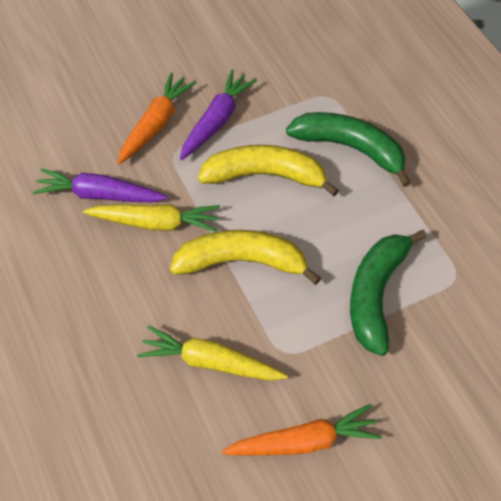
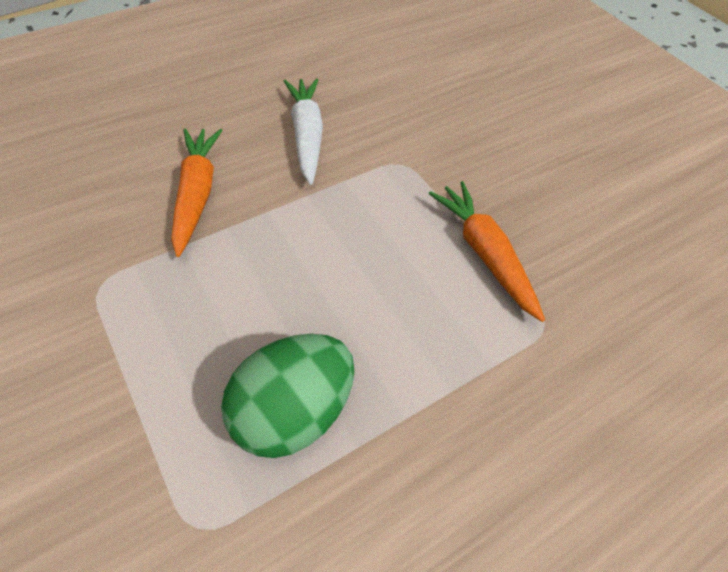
green banana: 2 -> 0
green egg: 0 -> 1
purple carrot: 2 -> 0
white carrot: 0 -> 1
yellow banana: 2 -> 0
yellow carrot: 2 -> 0

